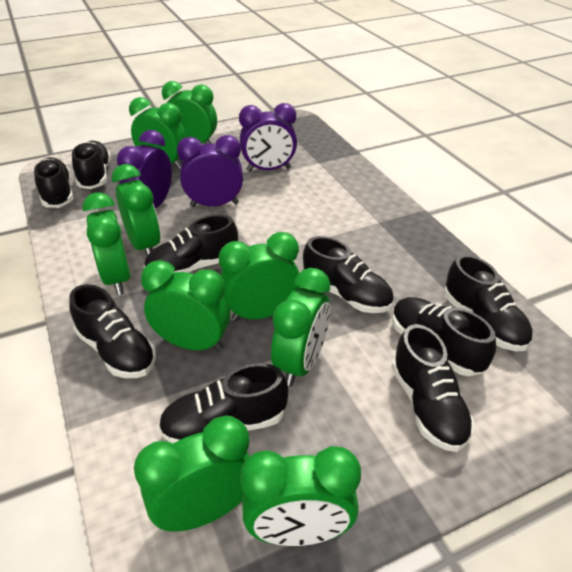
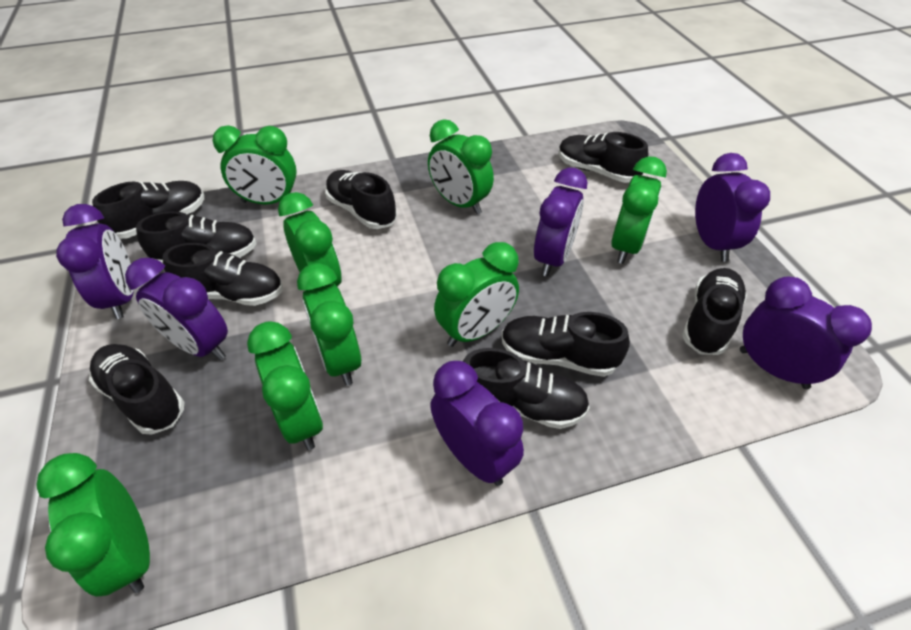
green clock: 9 -> 8
purple clock: 3 -> 6

